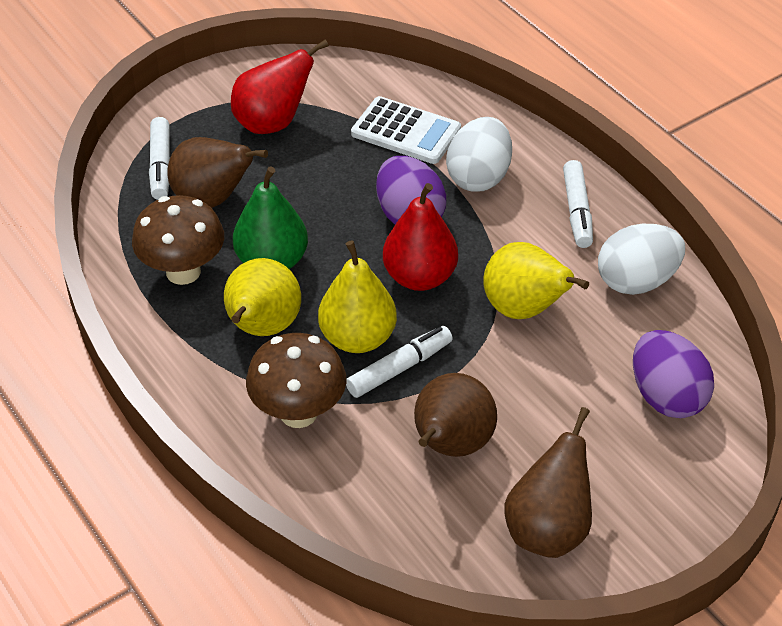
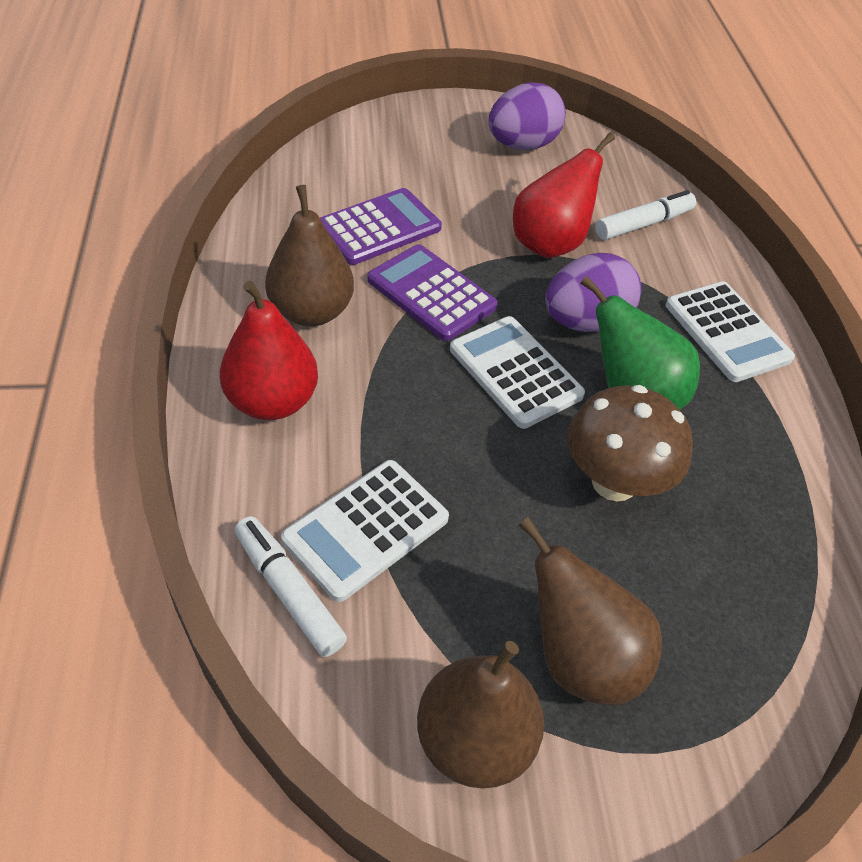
brown mushroom: 2 -> 1
purple calculator: 0 -> 2
white calculator: 1 -> 3
white egg: 2 -> 0
white marker: 3 -> 2
yellow pear: 3 -> 0

